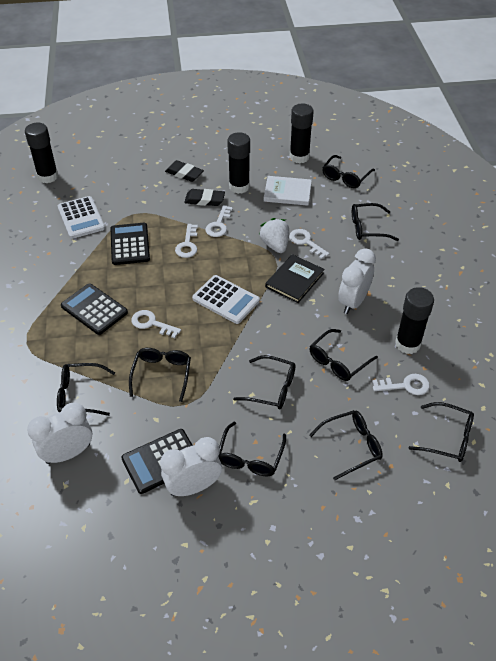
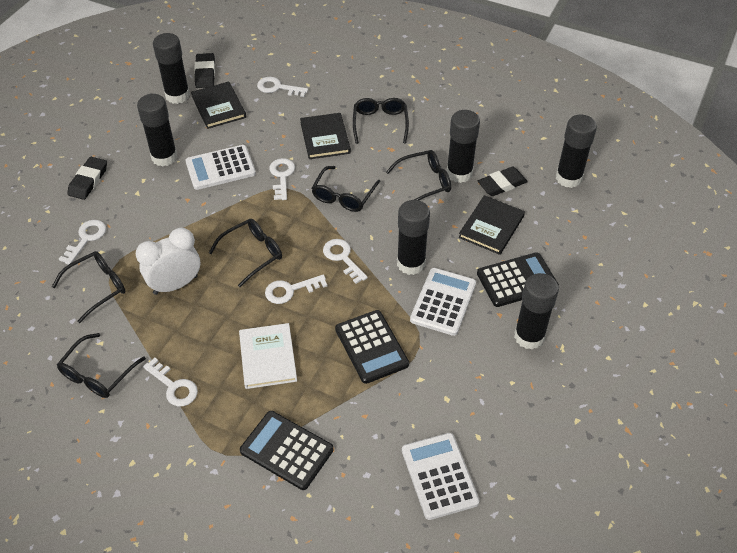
black book: 1 -> 3
black eraser: 2 -> 3
black glasses: 9 -> 6
black glue stick: 4 -> 6
white calculator: 2 -> 3
white clock: 3 -> 1
white key: 5 -> 6
white strawberry: 1 -> 0

